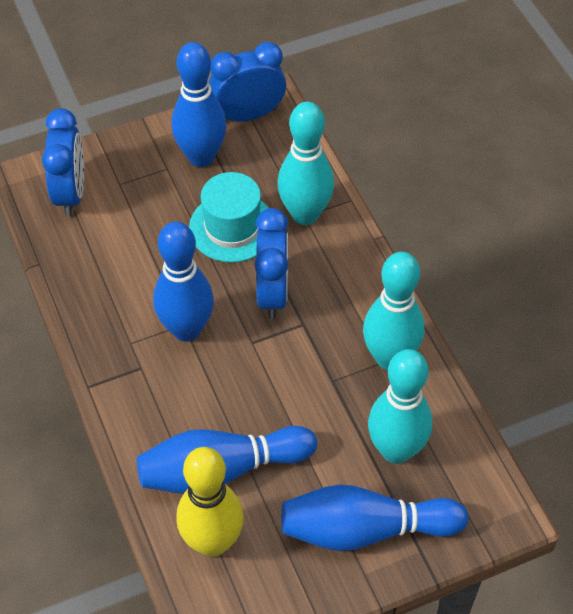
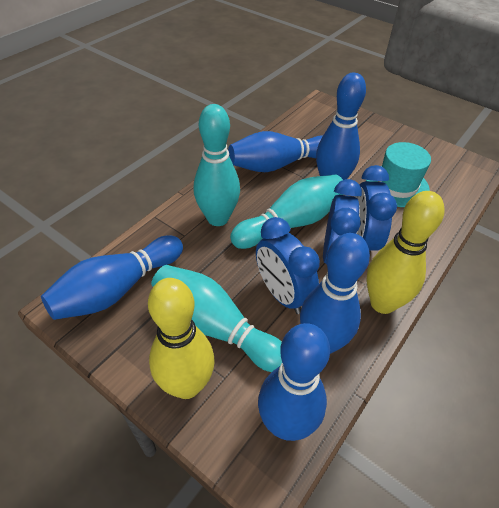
blue bowling pin: 4 -> 5
yellow bowling pin: 1 -> 2

